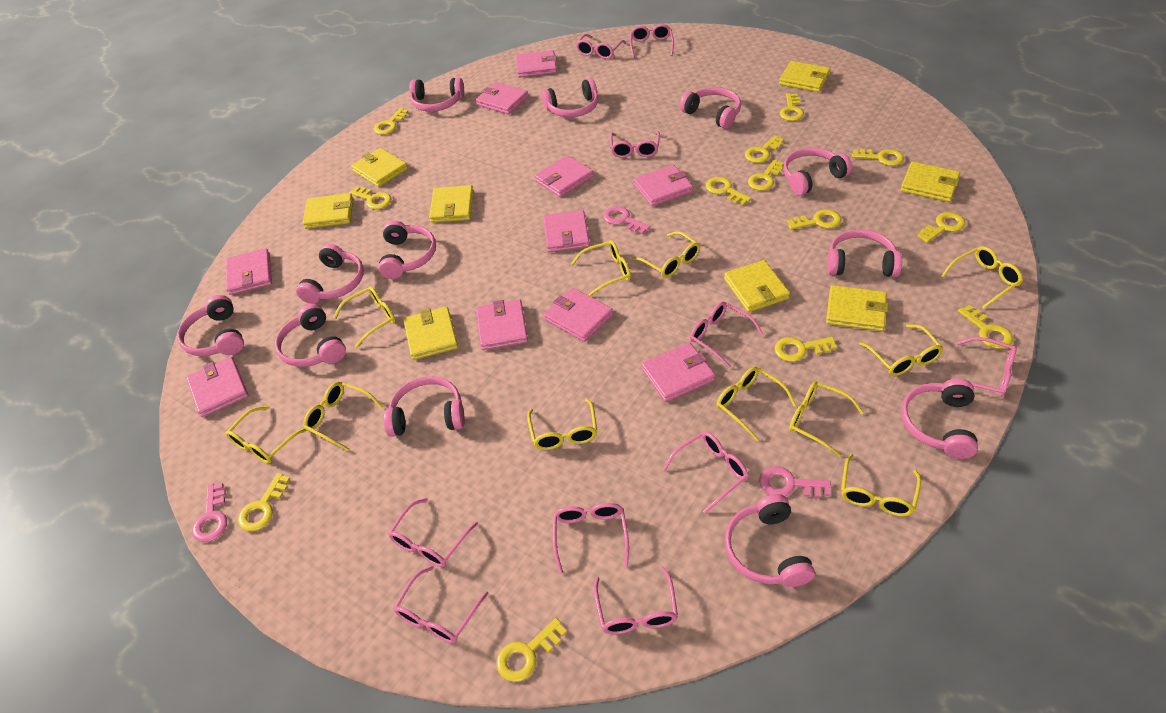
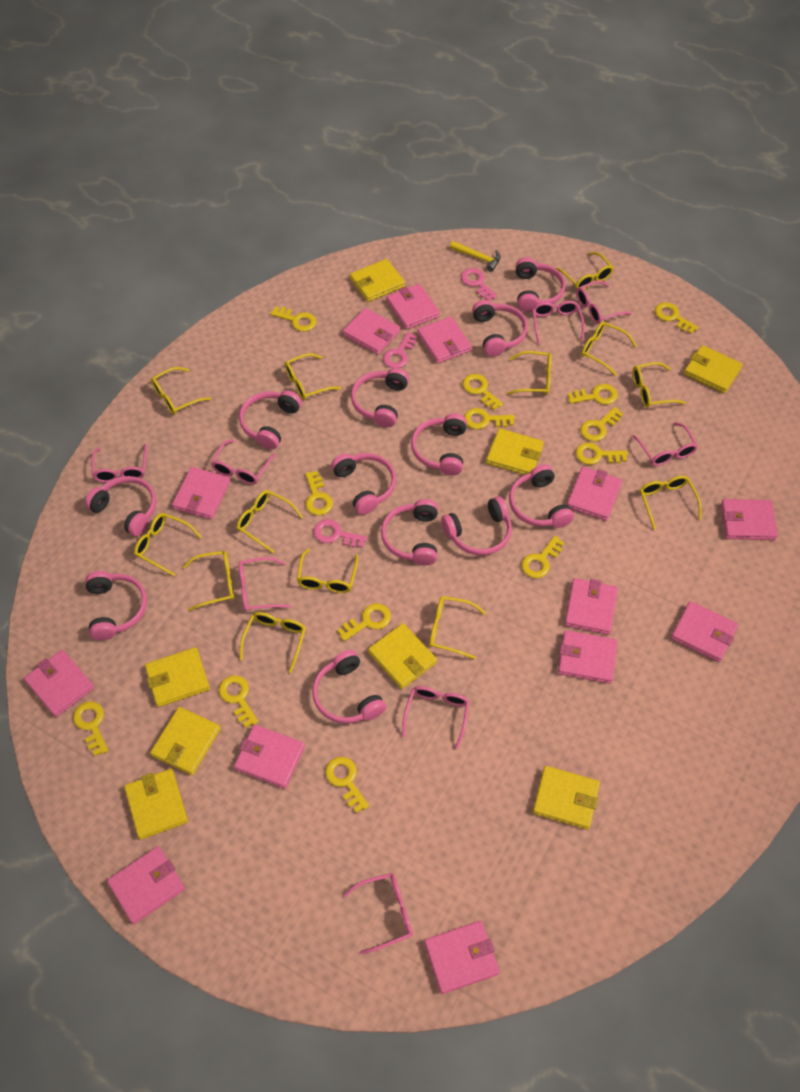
pink glasses: 10 -> 8
pink wallet: 10 -> 13
yellow glasses: 11 -> 13
yellow hammer: 0 -> 1

